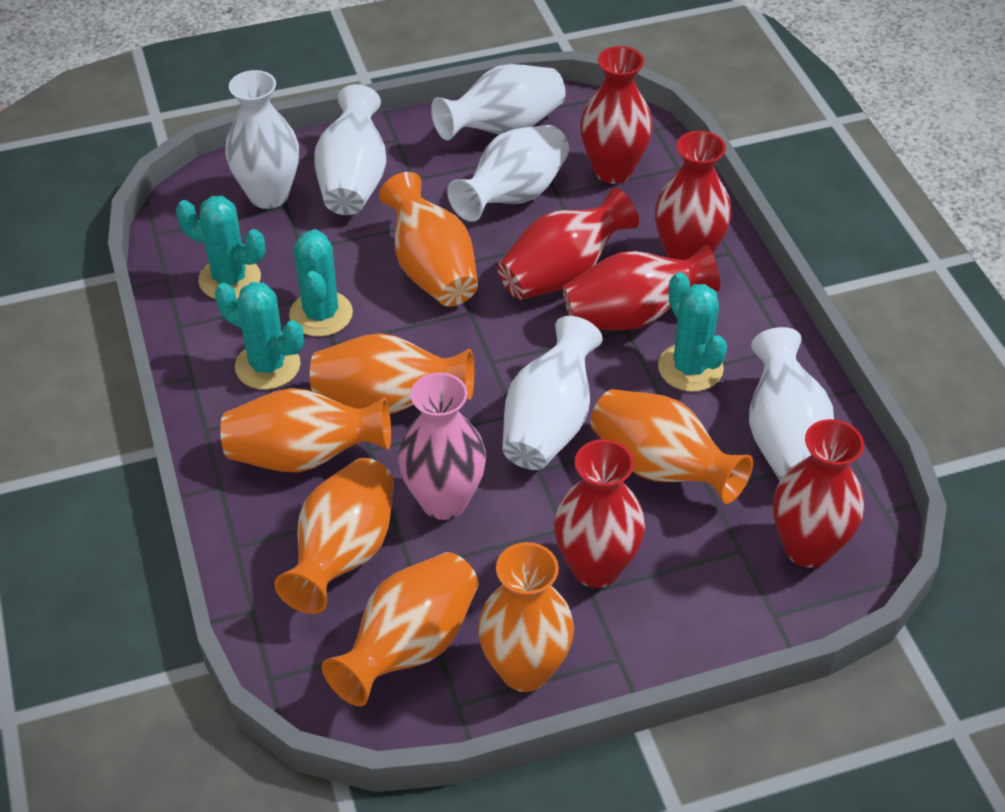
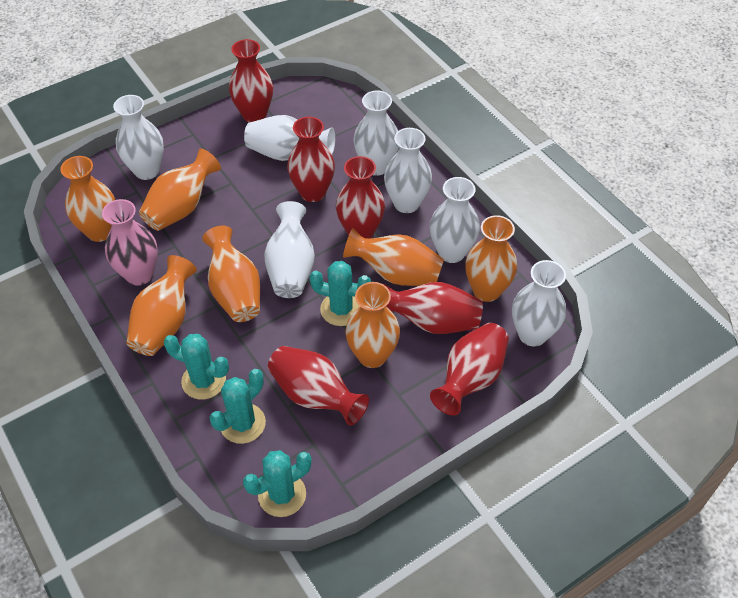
white vase: 6 -> 7

